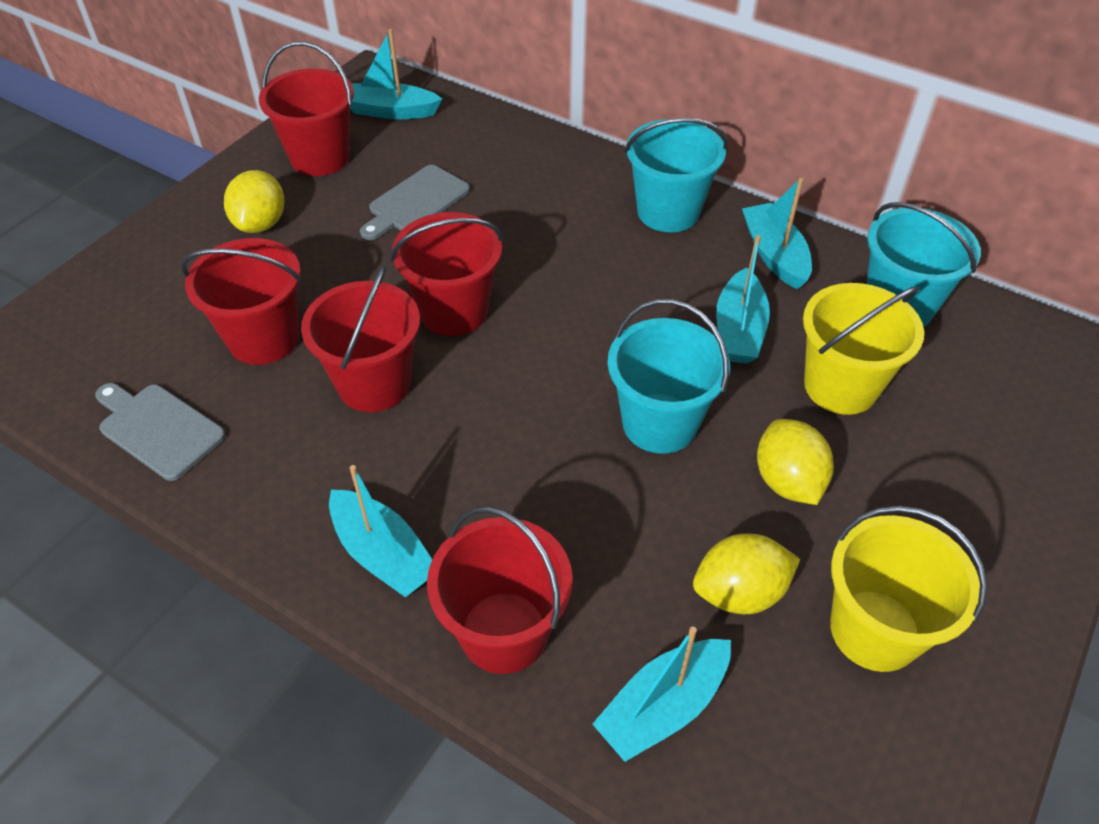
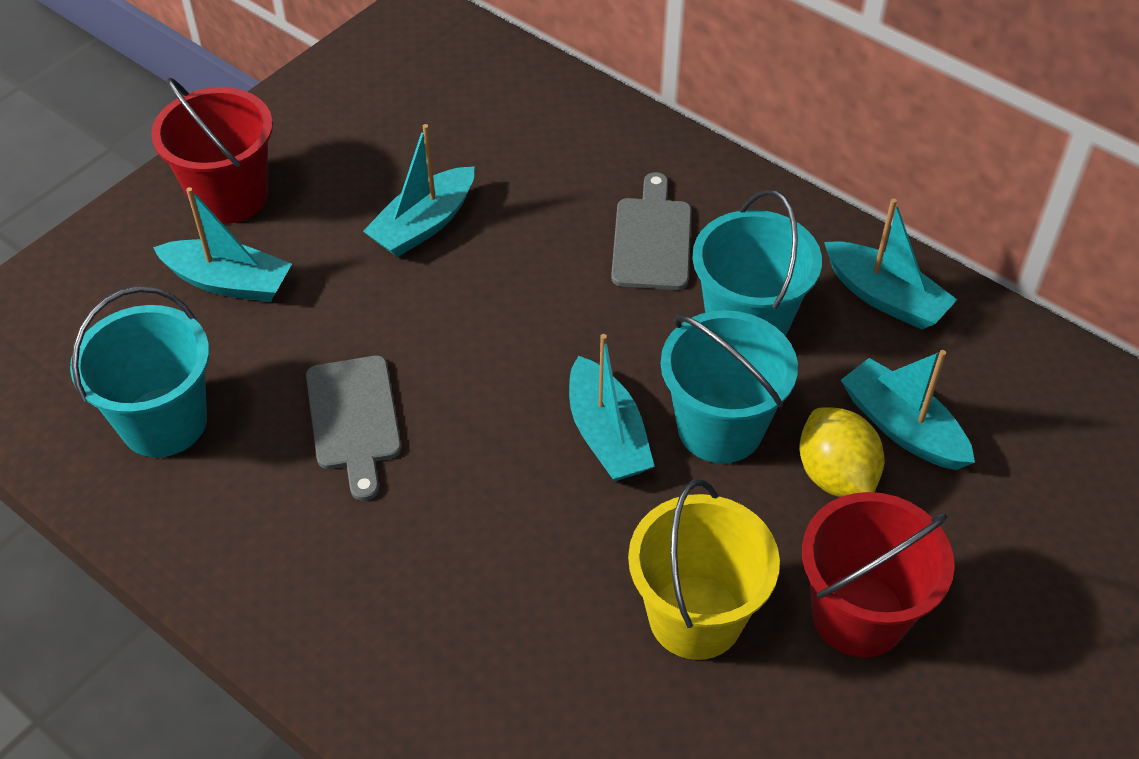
red bucket: 5 -> 2
yellow bucket: 2 -> 1
yellow lemon: 3 -> 1

